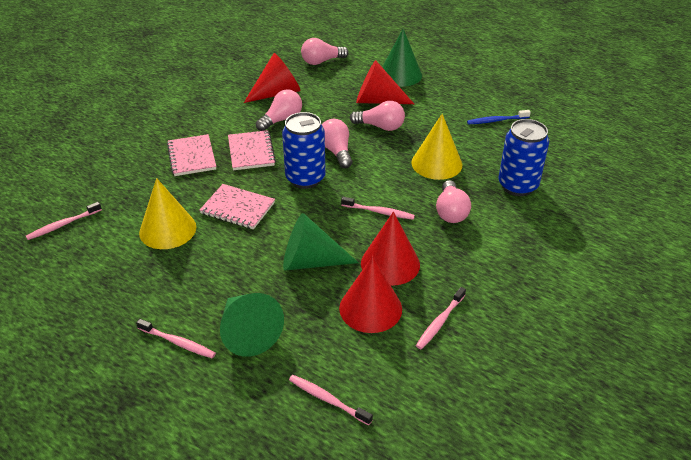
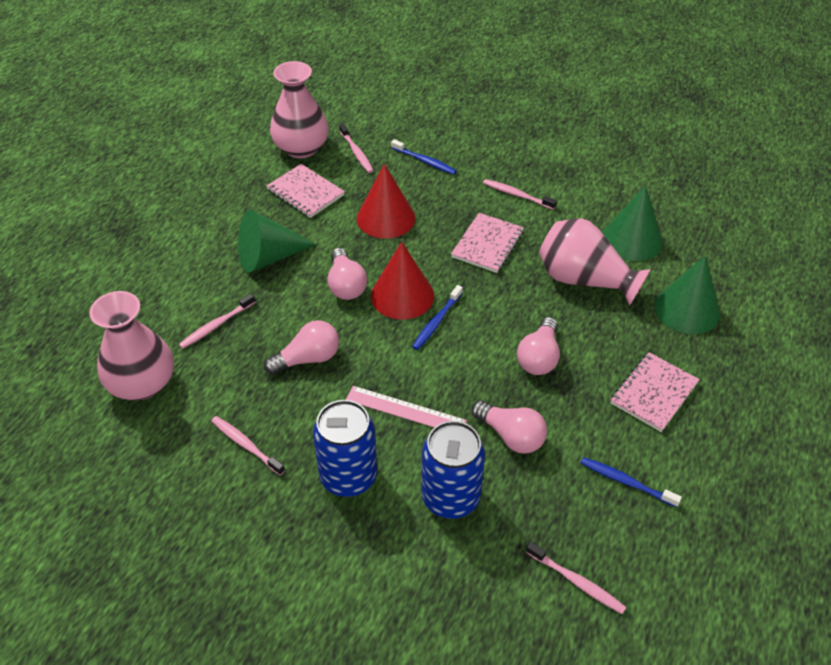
blue toothbrush: 1 -> 3
pink light bulb: 5 -> 4
pink ruler: 0 -> 1
pink vase: 0 -> 3
red cone: 4 -> 2
yellow cone: 2 -> 0

